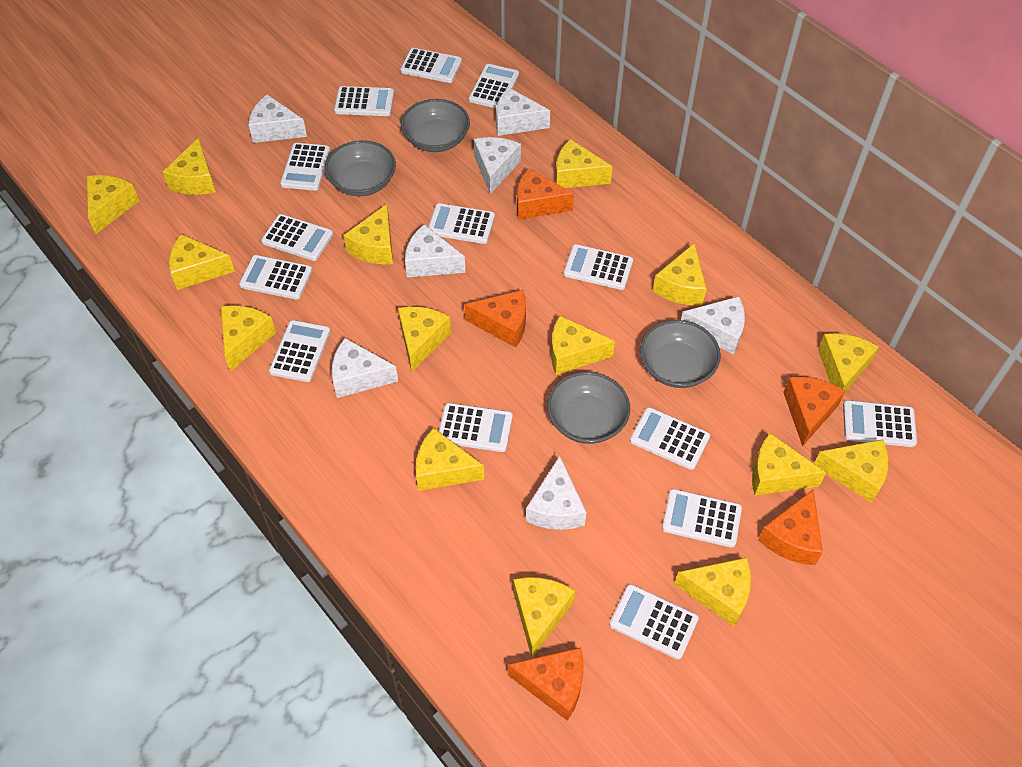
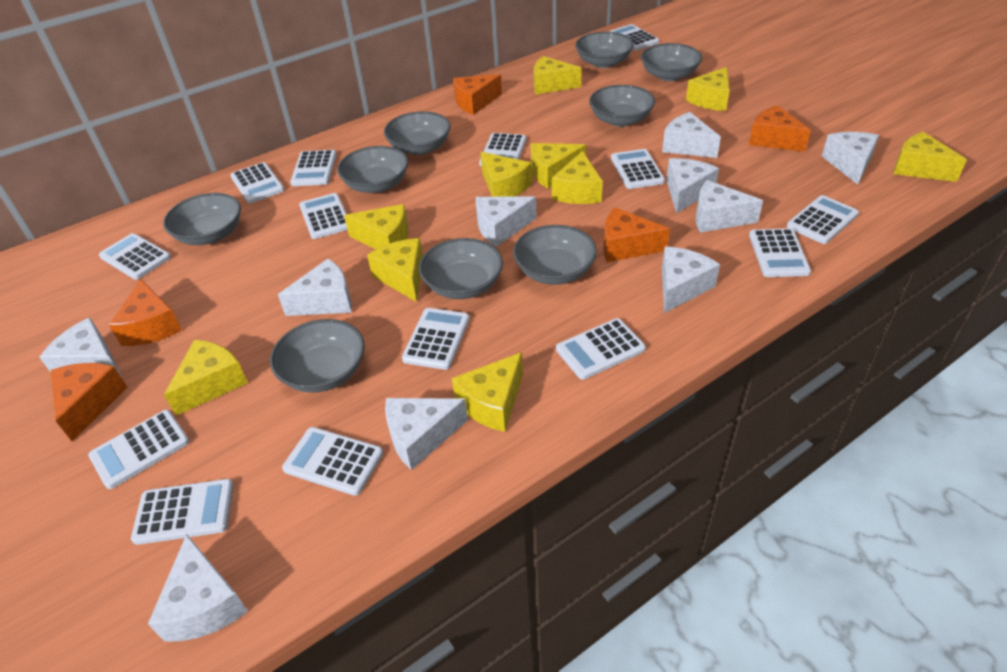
grey bowl: 4 -> 9
white cheese: 7 -> 10
yellow cheese: 15 -> 10

